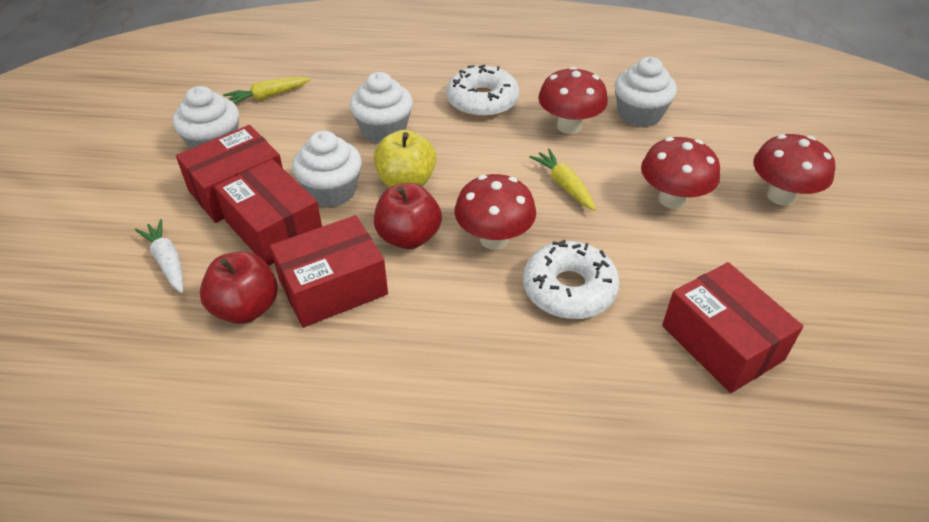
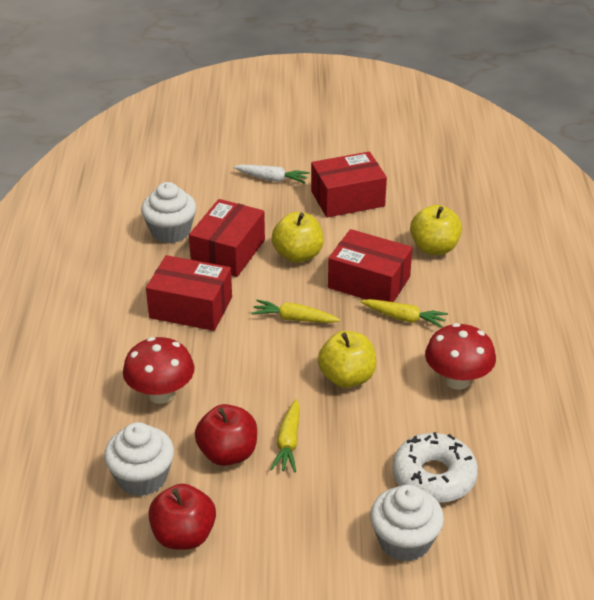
red mushroom: 4 -> 2
white cupcake: 4 -> 3
white donut: 2 -> 1
yellow apple: 1 -> 3
yellow carrot: 2 -> 3

